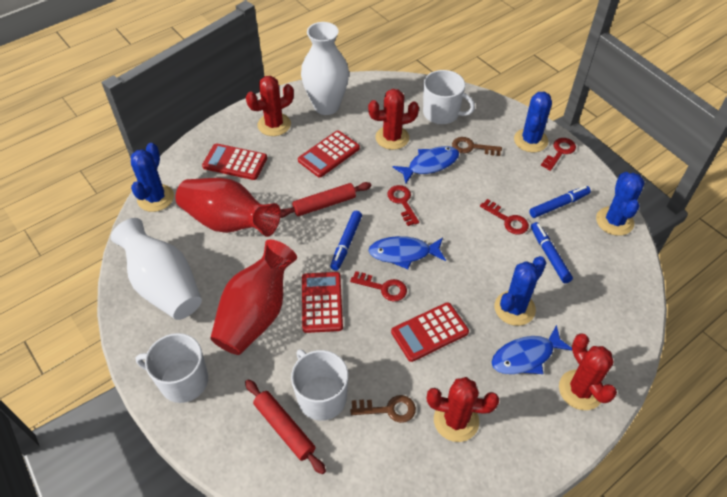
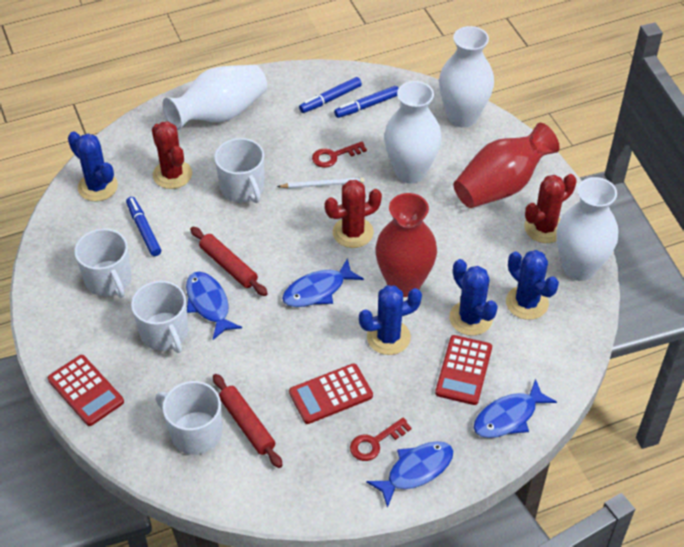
blue fish: 3 -> 4
brown key: 2 -> 0
red cactus: 4 -> 3
red calculator: 4 -> 3
red key: 4 -> 2
white mug: 3 -> 4
white pencil: 0 -> 1
white vase: 2 -> 4

